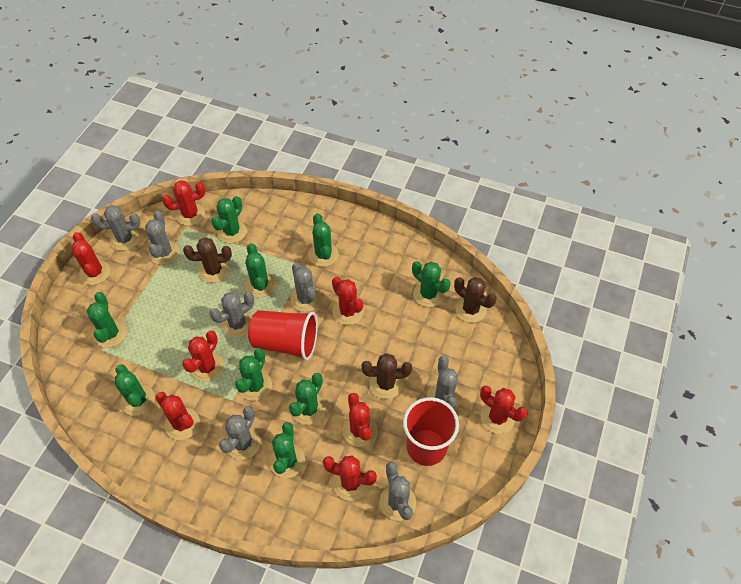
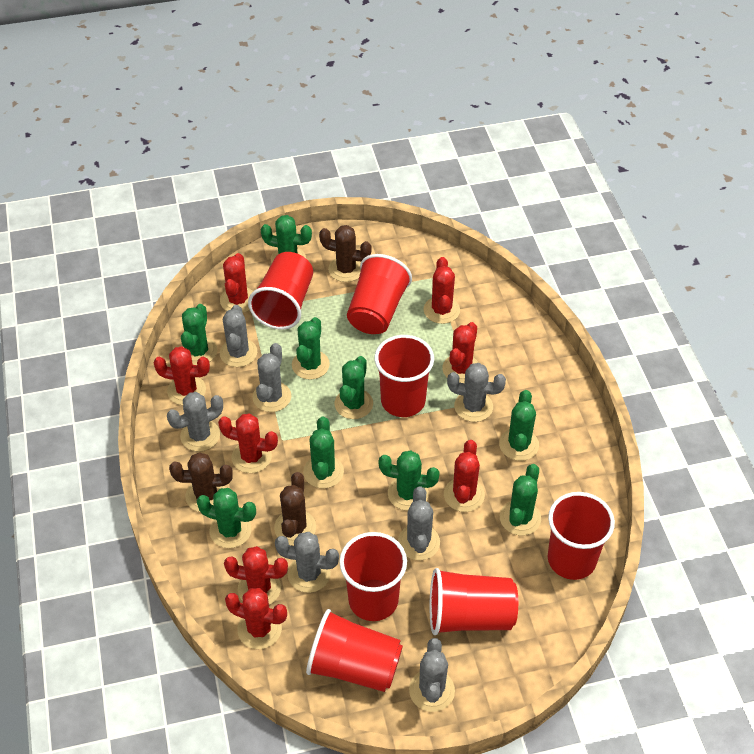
red cup: 2 -> 7

